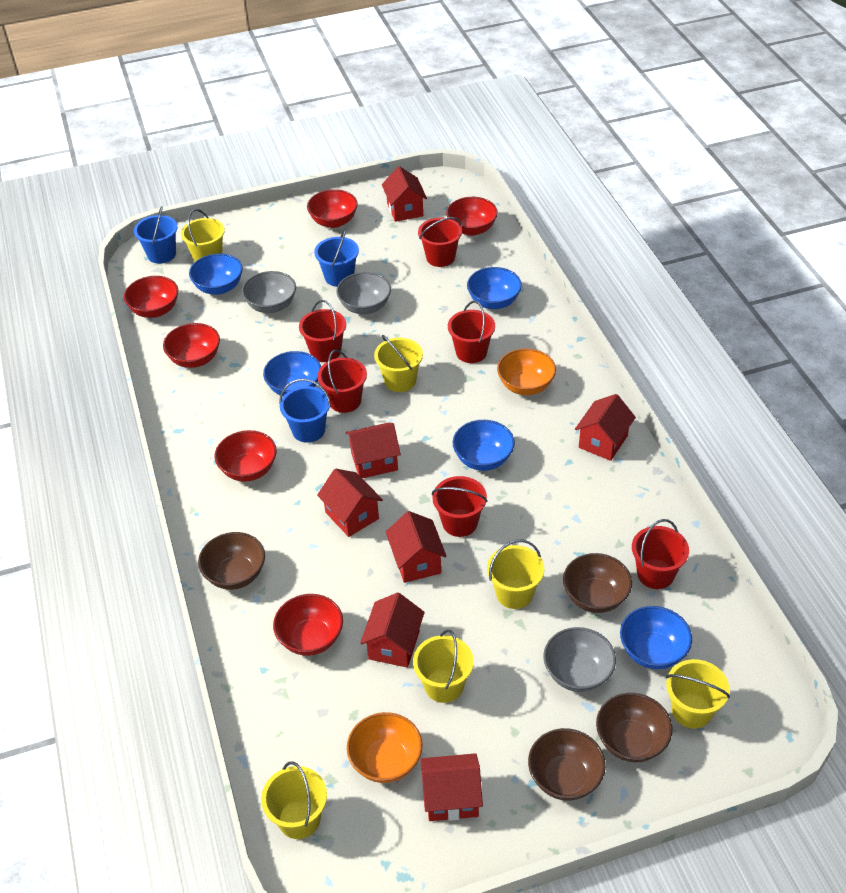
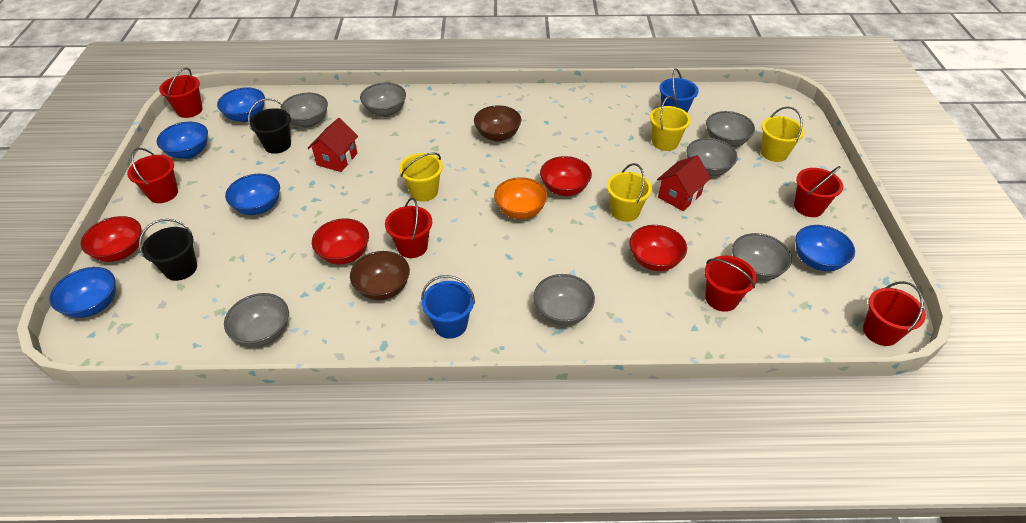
black bucket: 0 -> 2
blue bucket: 3 -> 2
brown bowl: 4 -> 2
grey bowl: 3 -> 7
orange bowl: 2 -> 1
red bowl: 6 -> 4
red house: 7 -> 2
yellow bucket: 6 -> 4

